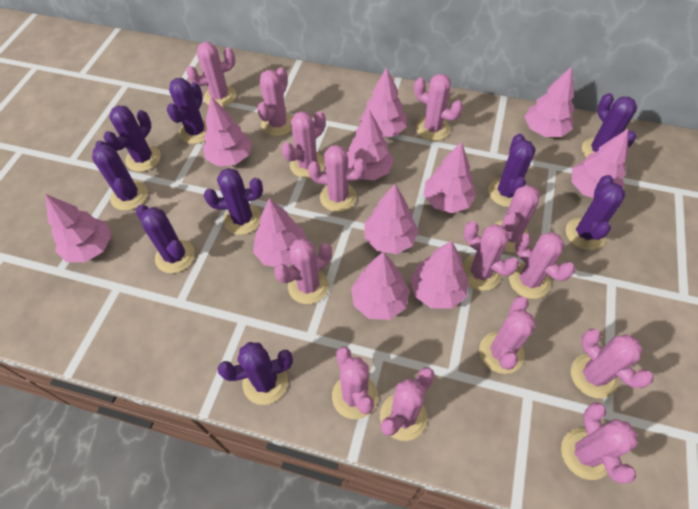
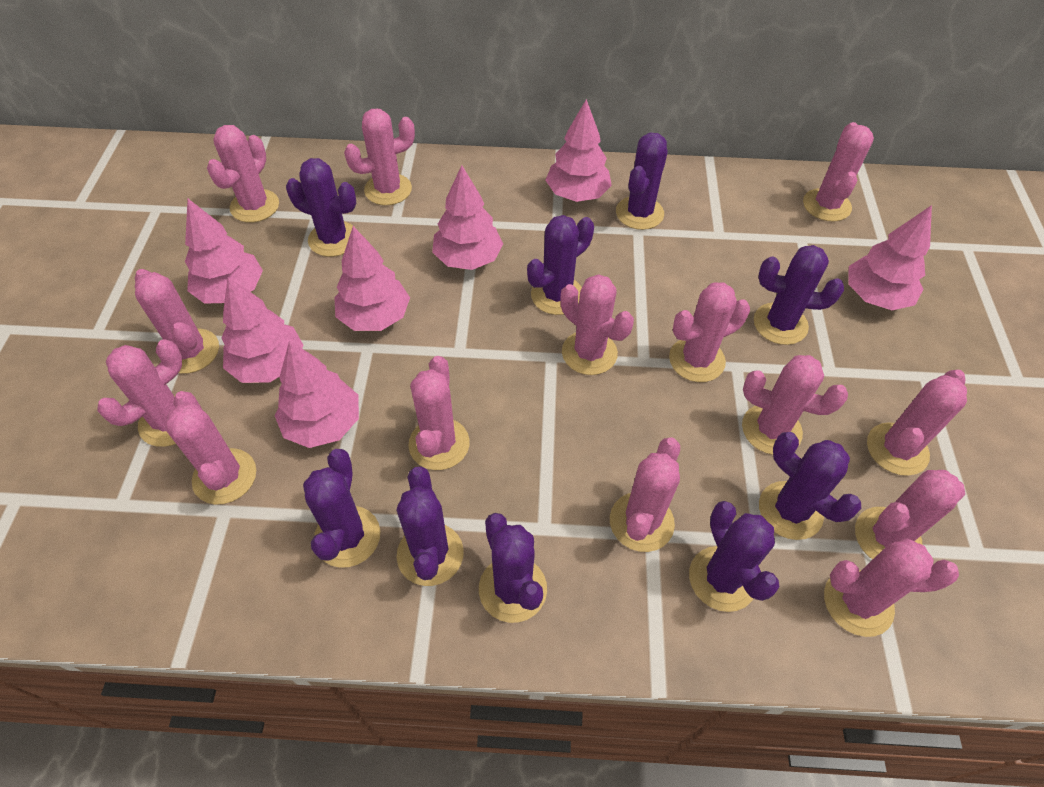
pink tree: 11 -> 7

